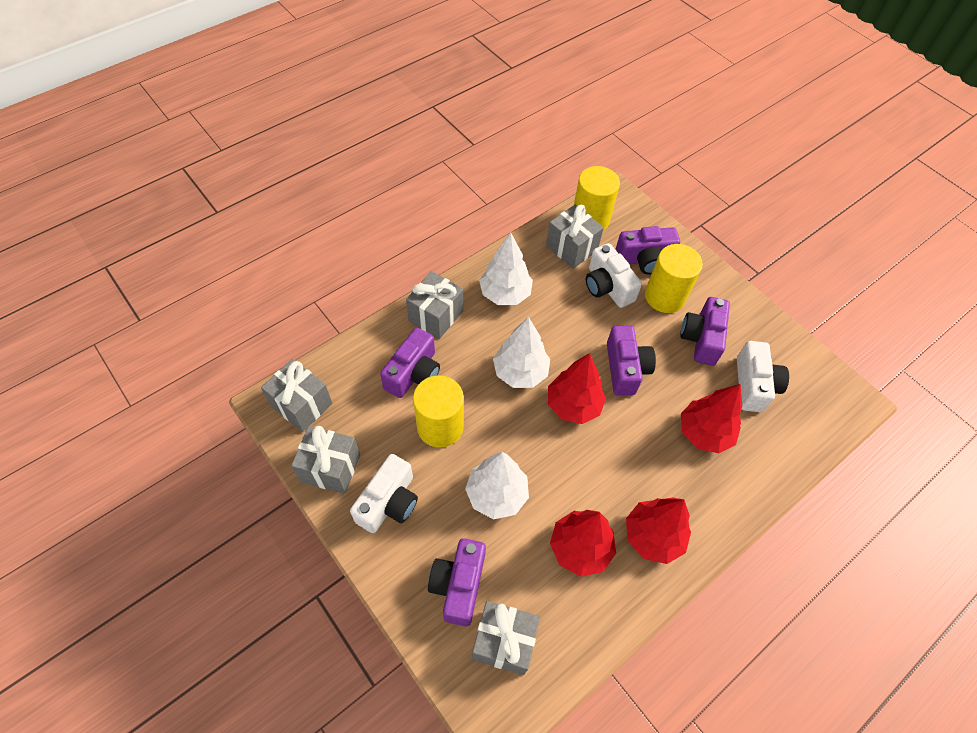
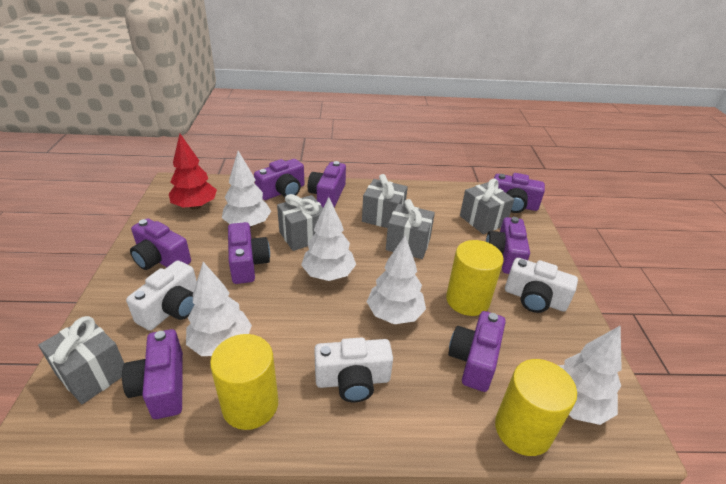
purple camera: 5 -> 8
red tree: 4 -> 1
white tree: 3 -> 5

